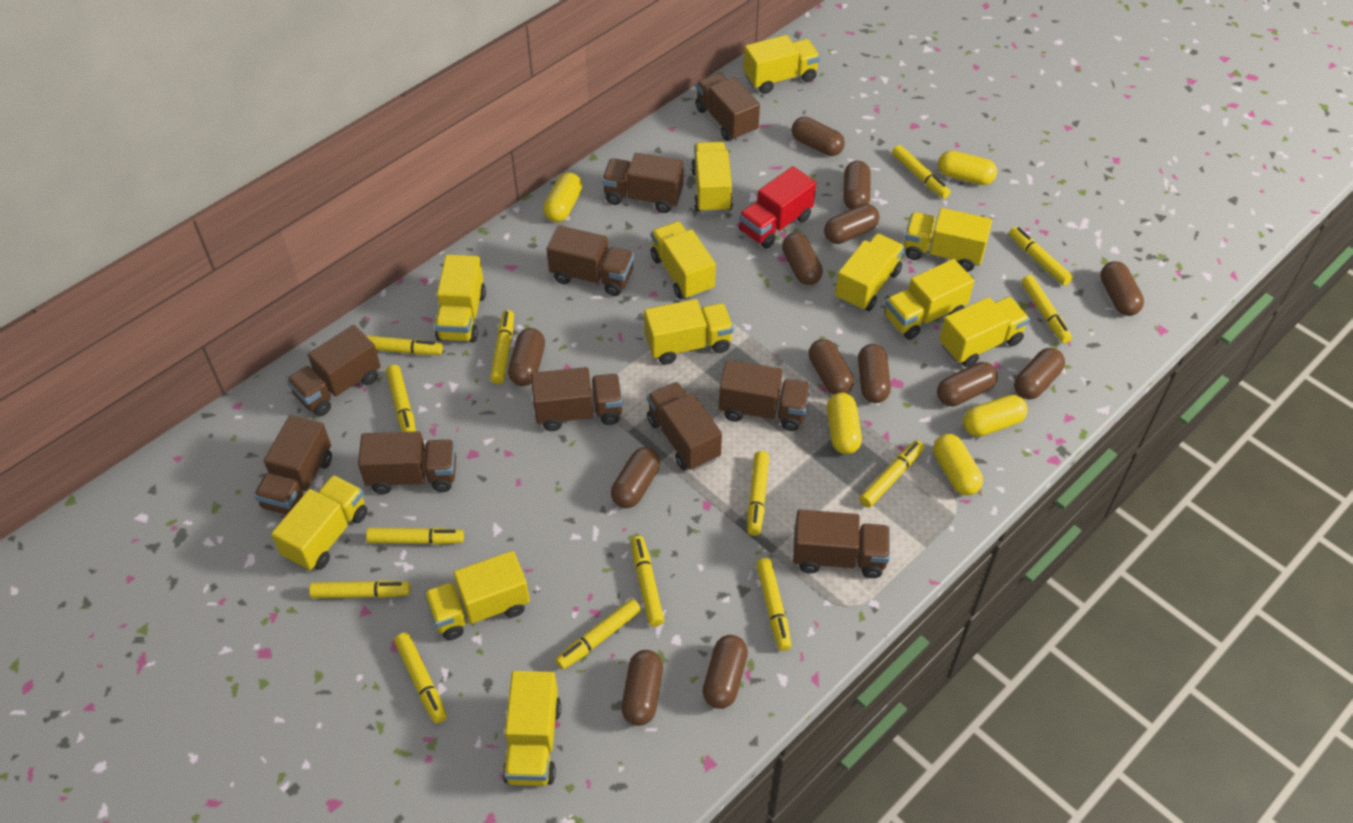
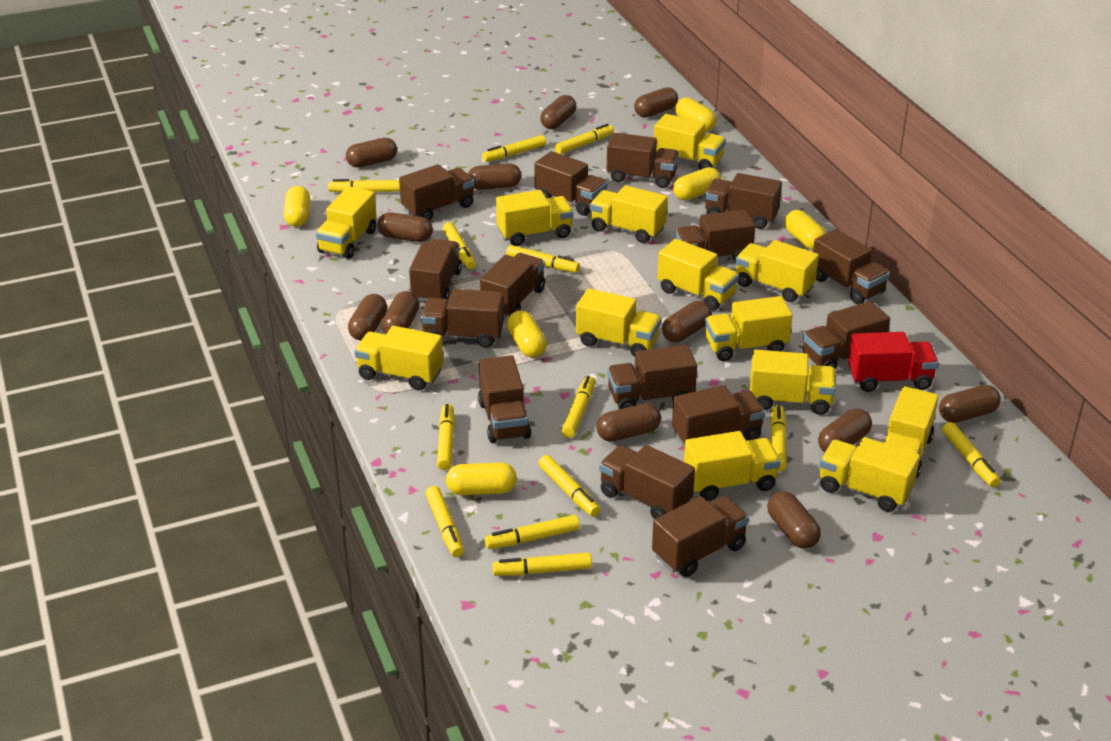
brown capsule: 13 -> 12
brown truck: 10 -> 15
yellow capsule: 5 -> 6
yellow marker: 14 -> 13
yellow truck: 12 -> 13

